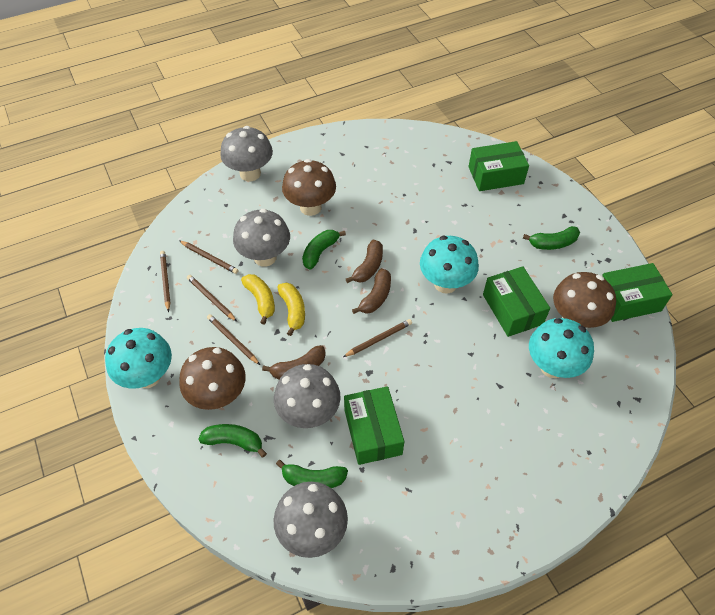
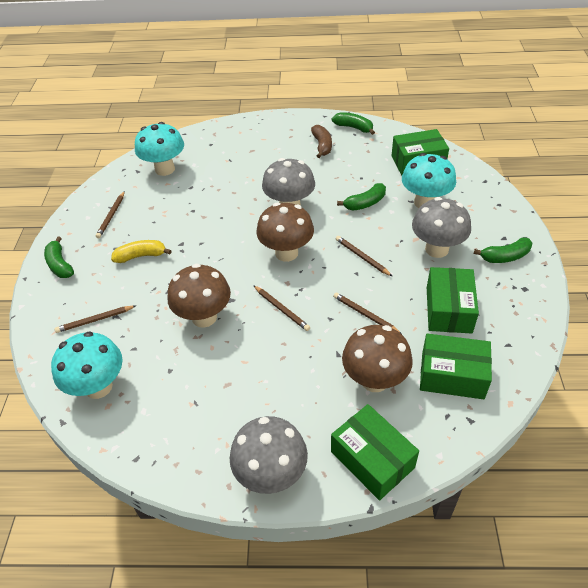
brown banana: 3 -> 1
grey mushroom: 4 -> 3
yellow banana: 2 -> 1

